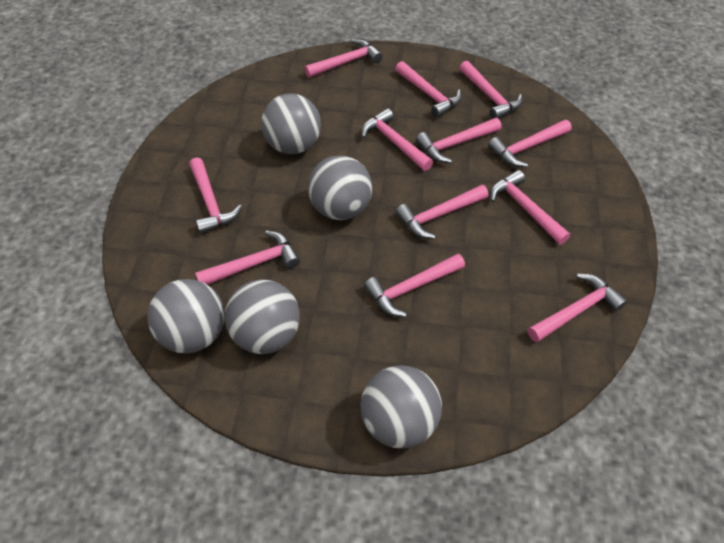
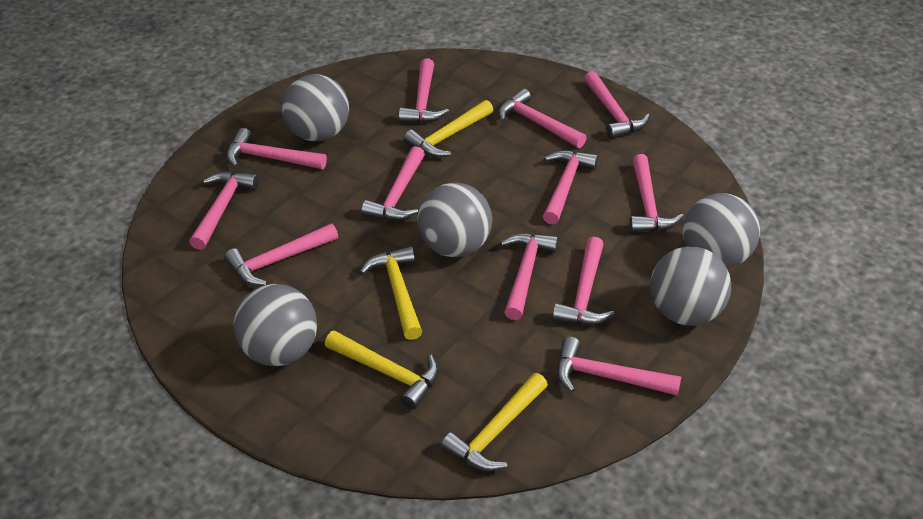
yellow hammer: 0 -> 4

